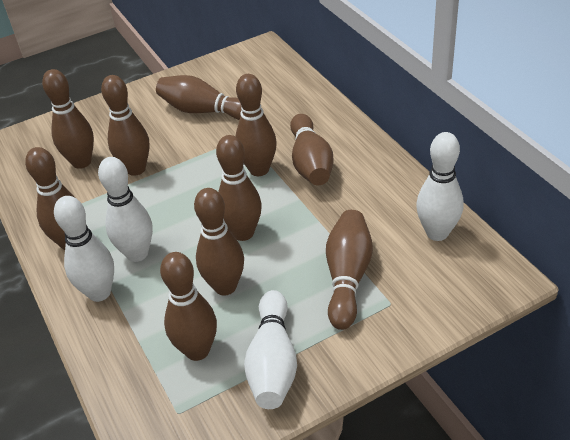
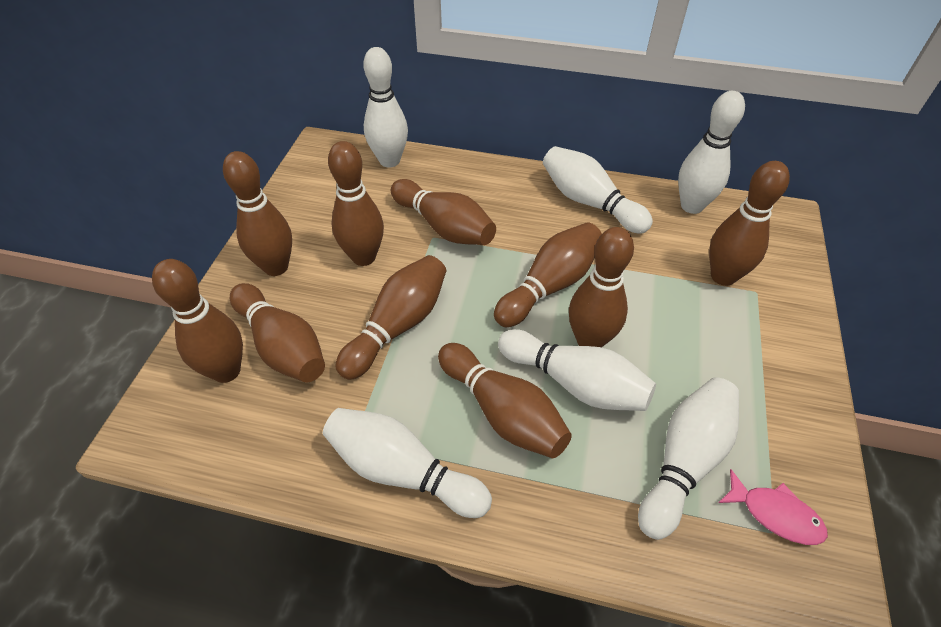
pink fish: 0 -> 1
white bowling pin: 4 -> 6

